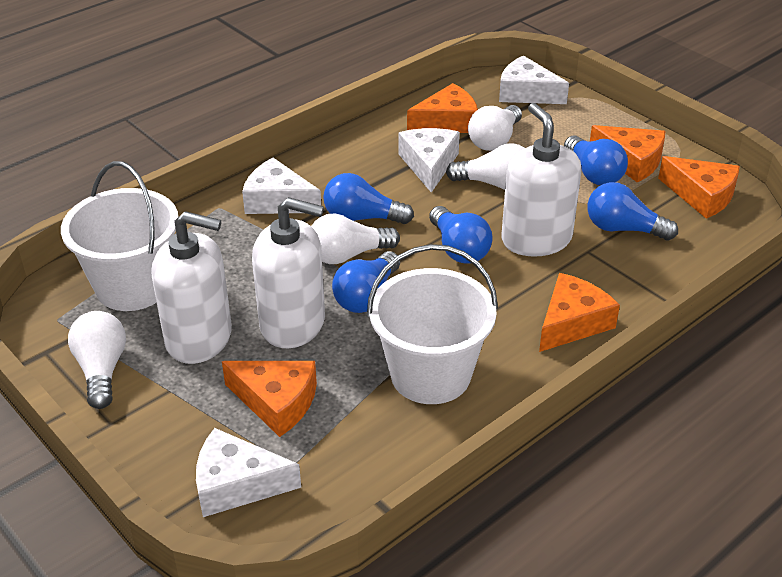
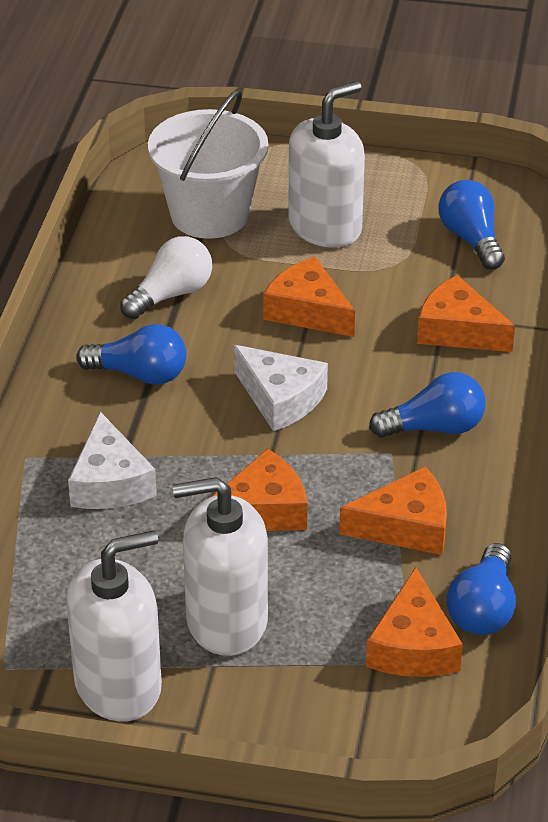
blue light bulb: 5 -> 4
white bucket: 2 -> 1
white cheese: 4 -> 2
white light bulb: 4 -> 1

